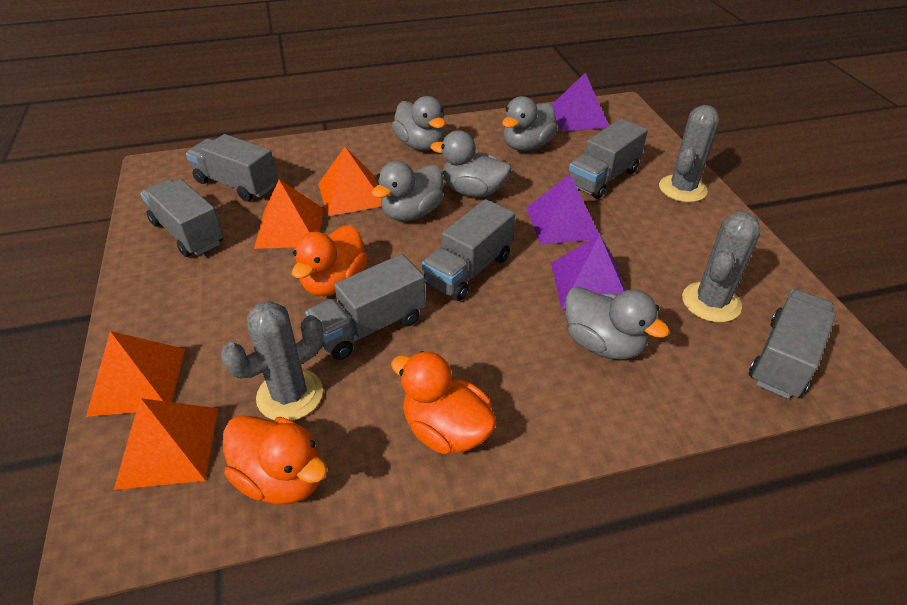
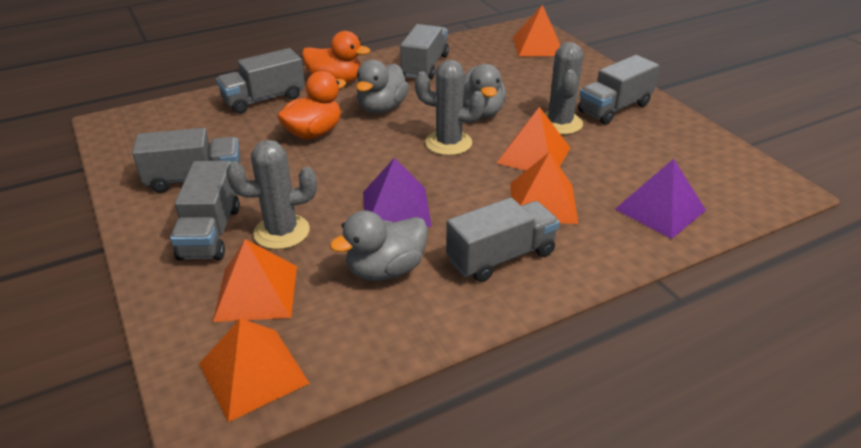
grey duck: 5 -> 3
orange duck: 3 -> 2
orange pyramid: 4 -> 5
purple pyramid: 3 -> 2

